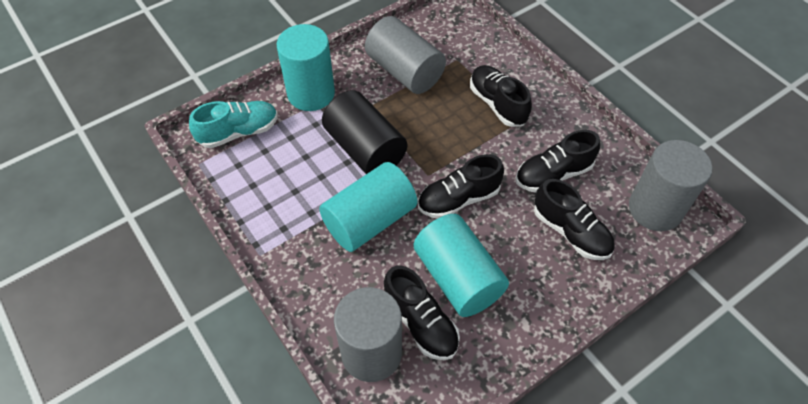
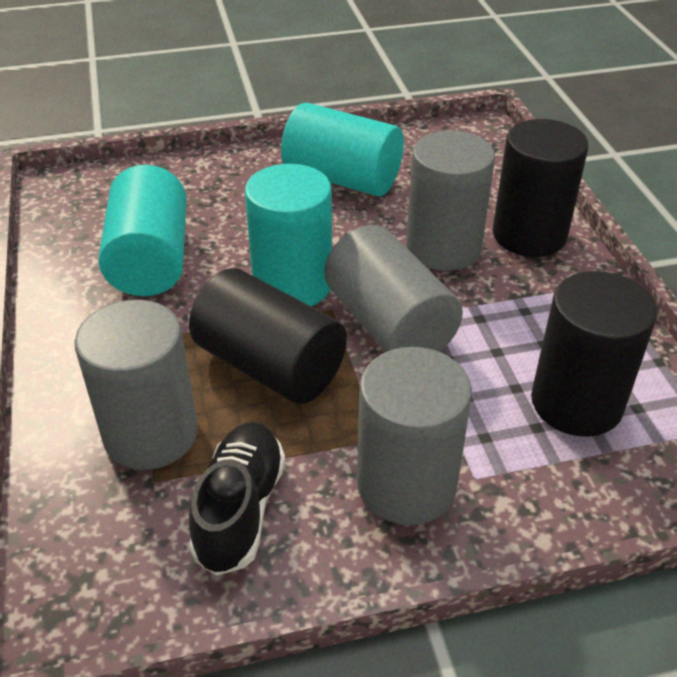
black cylinder: 1 -> 3
black shoe: 5 -> 1
grey cylinder: 3 -> 4
turquoise shoe: 1 -> 0

